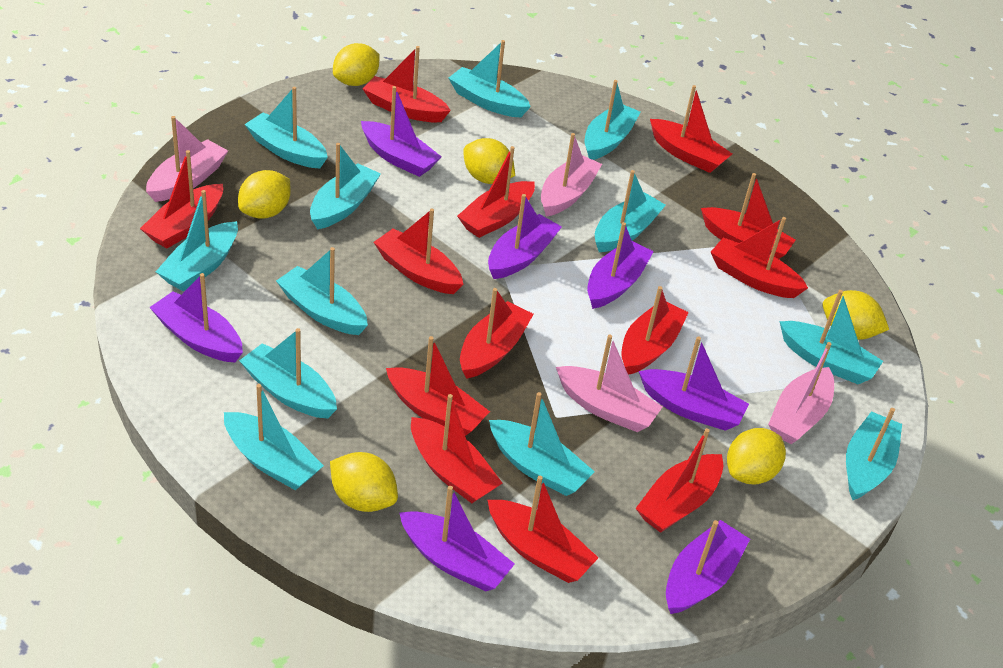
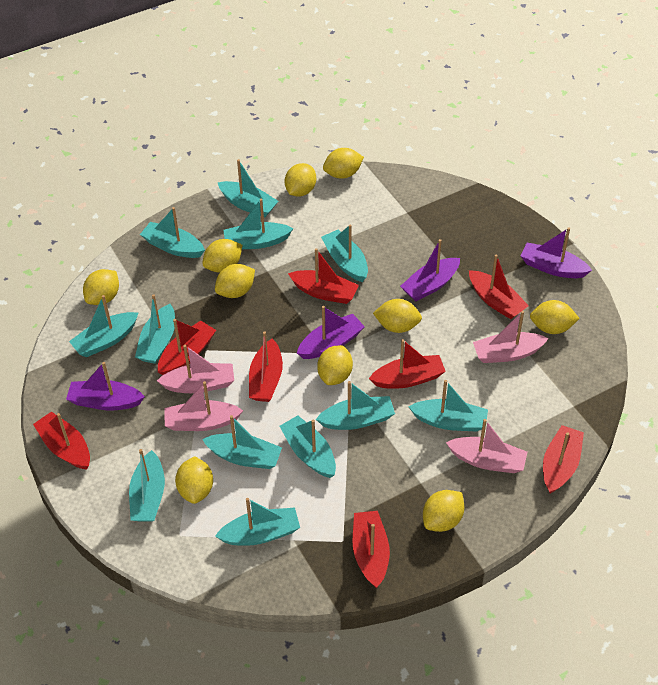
purple boat: 7 -> 4
red boat: 13 -> 8
yellow lemon: 6 -> 10

